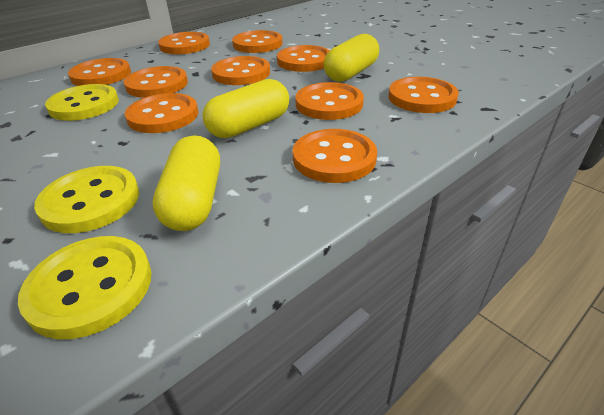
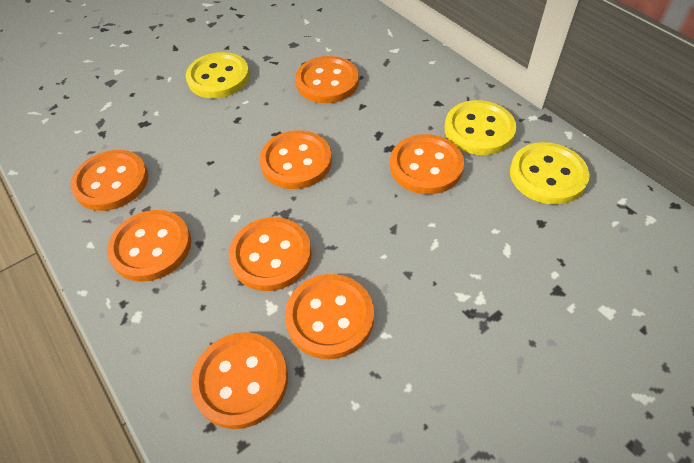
orange button: 10 -> 8
yellow capsule: 3 -> 0

